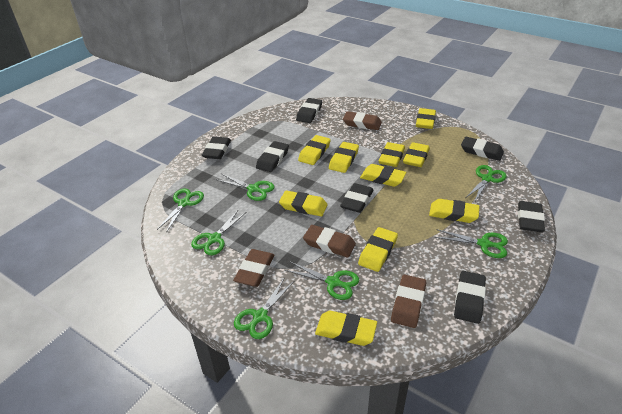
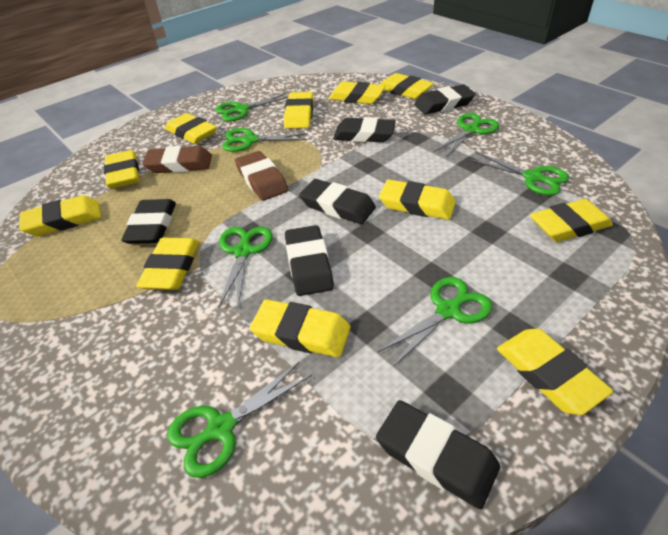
black eraser: 7 -> 6
brown eraser: 4 -> 2
yellow eraser: 10 -> 11

